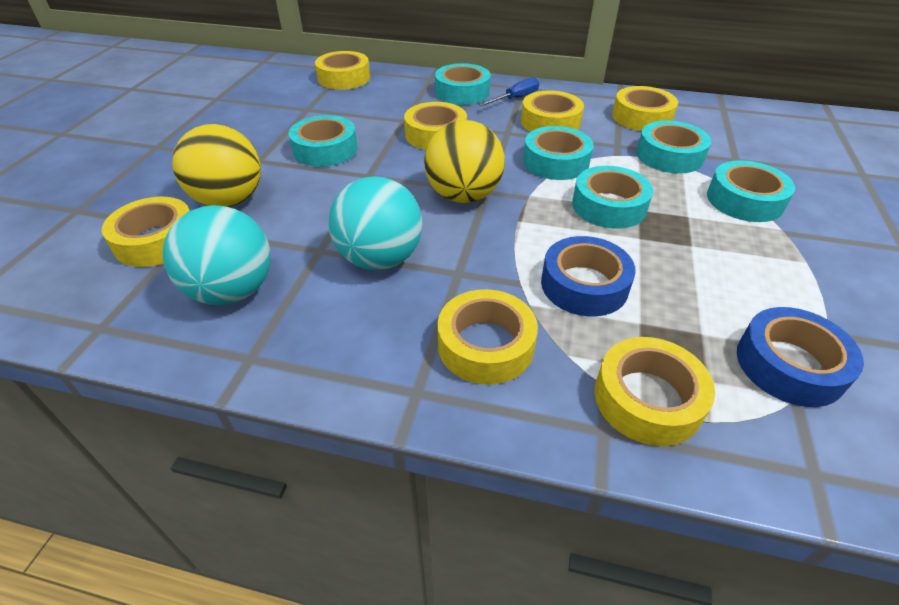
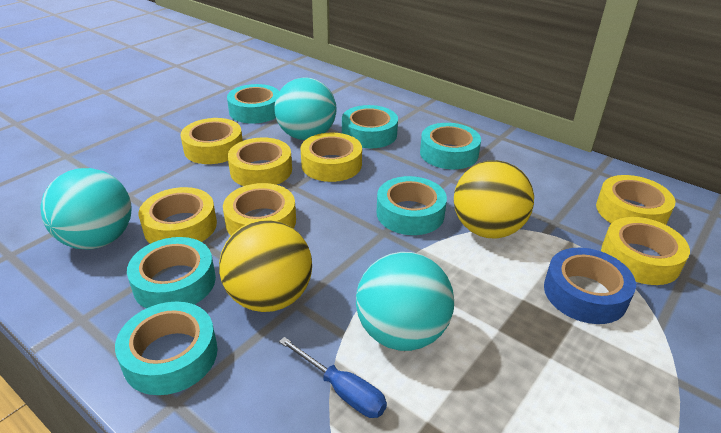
blue tape: 2 -> 1
turquoise ball: 2 -> 3

